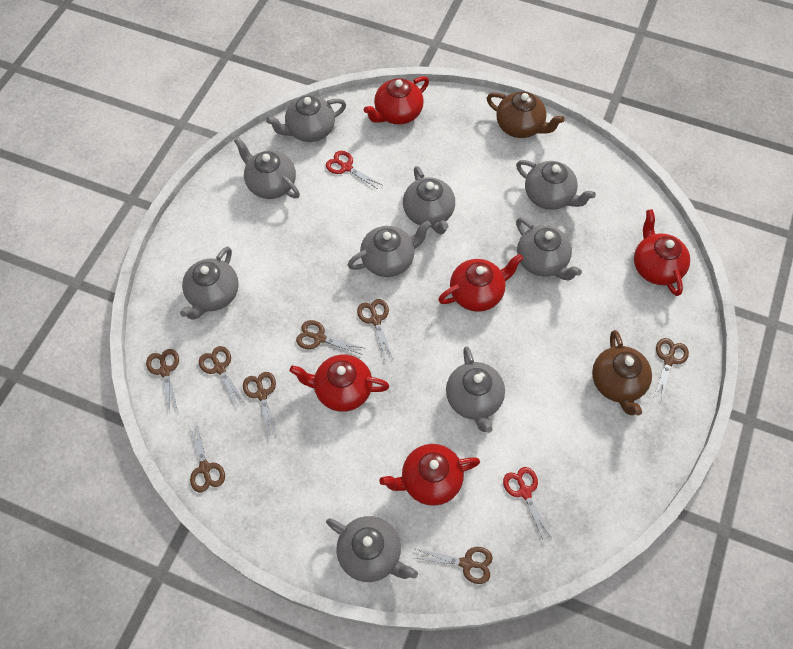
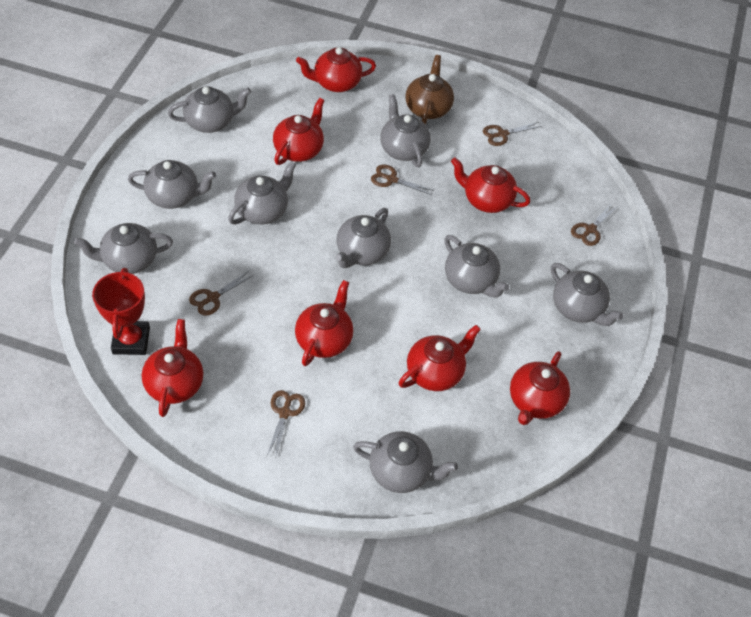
brown scissors: 8 -> 5
brown teapot: 2 -> 1
red scissors: 2 -> 0
red teapot: 5 -> 7
red trophy: 0 -> 1

